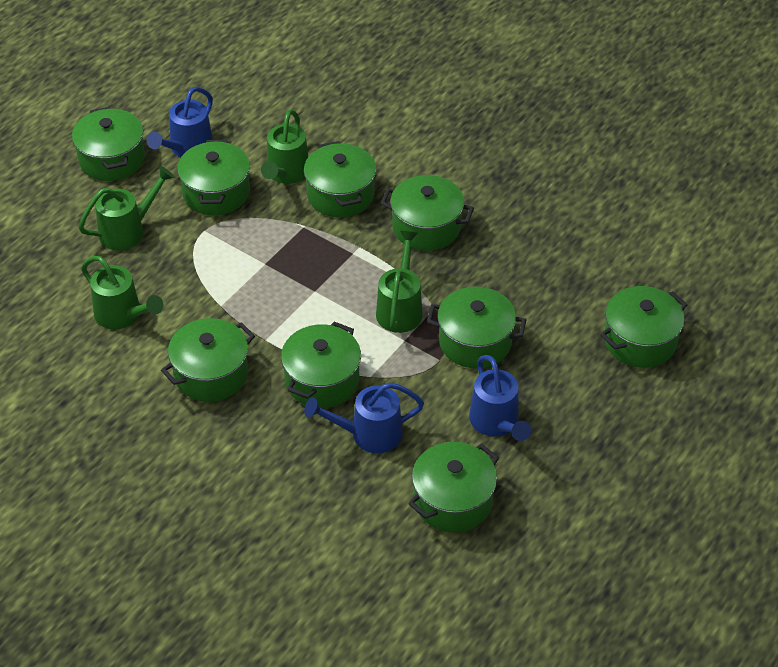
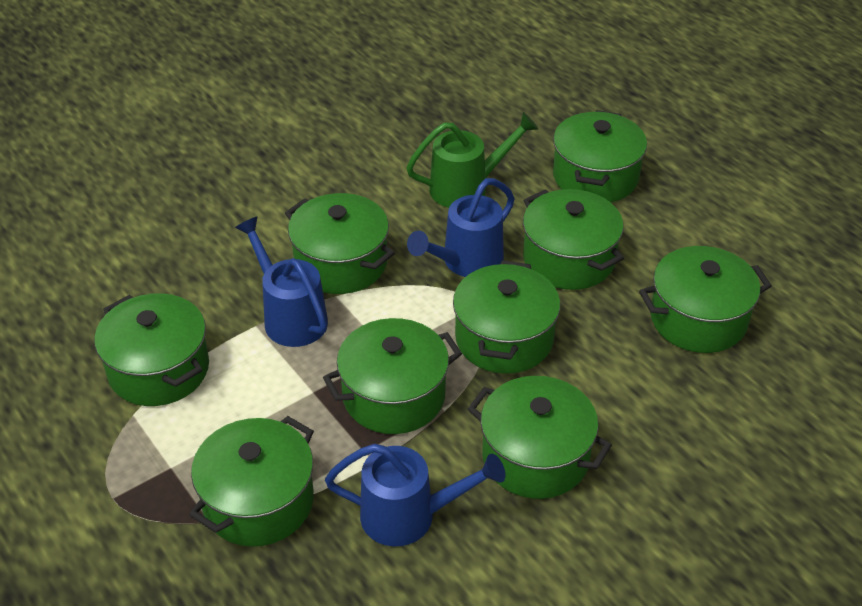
green watering can: 4 -> 1

